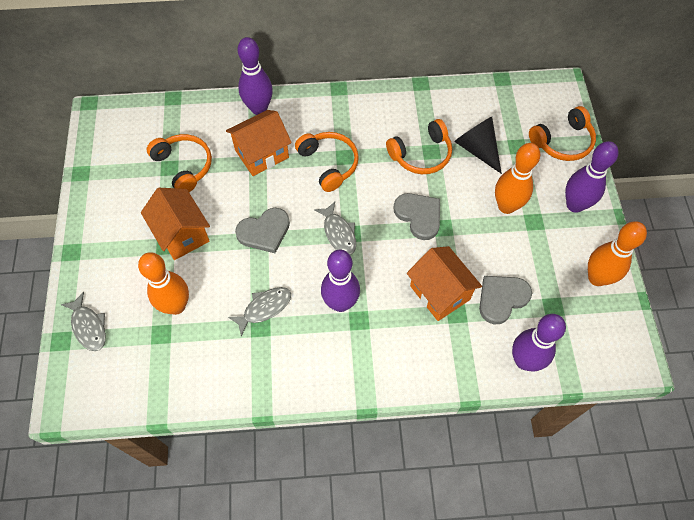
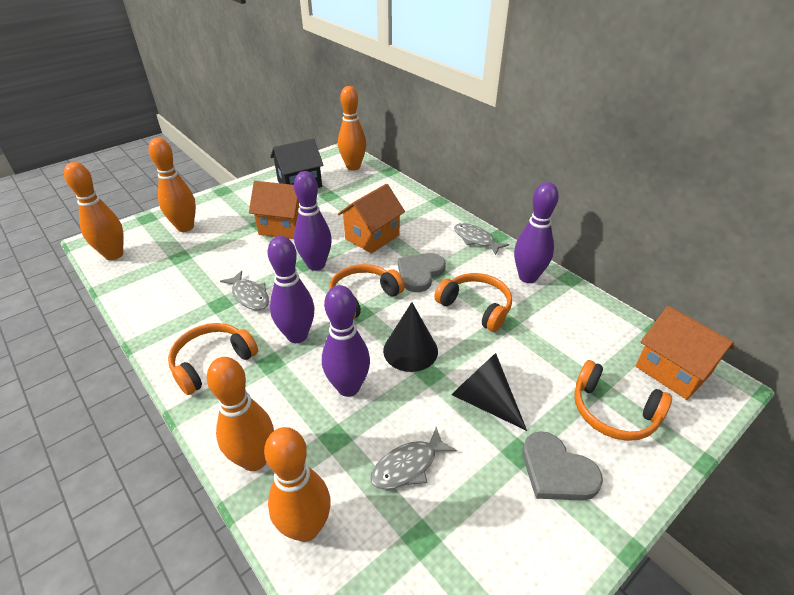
black cone: 1 -> 2
black house: 0 -> 1
grey heart: 3 -> 2
orange bowling pin: 3 -> 5

